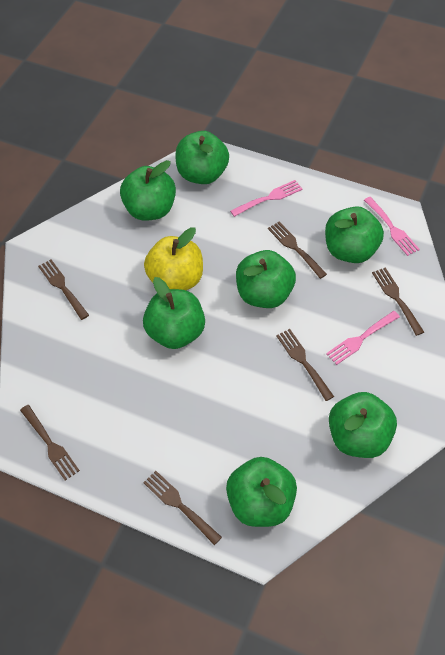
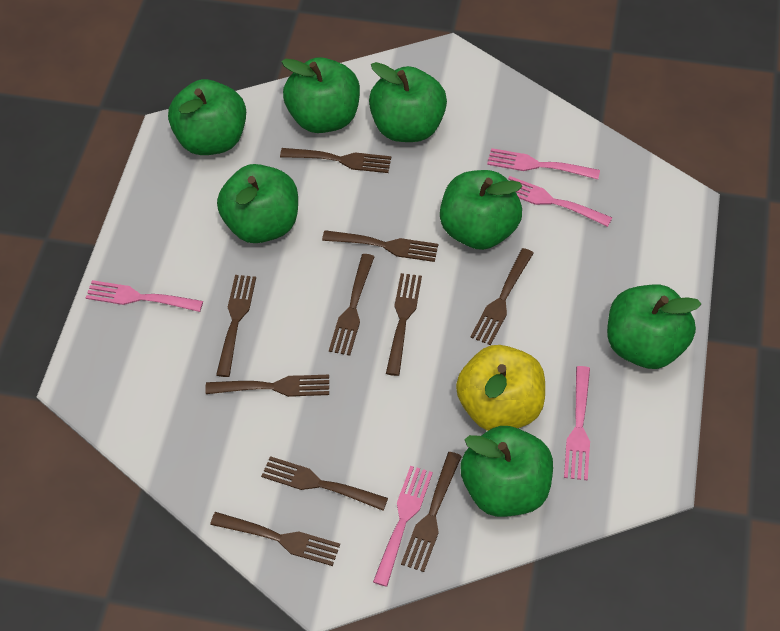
brown fork: 6 -> 10
pink fork: 3 -> 5

